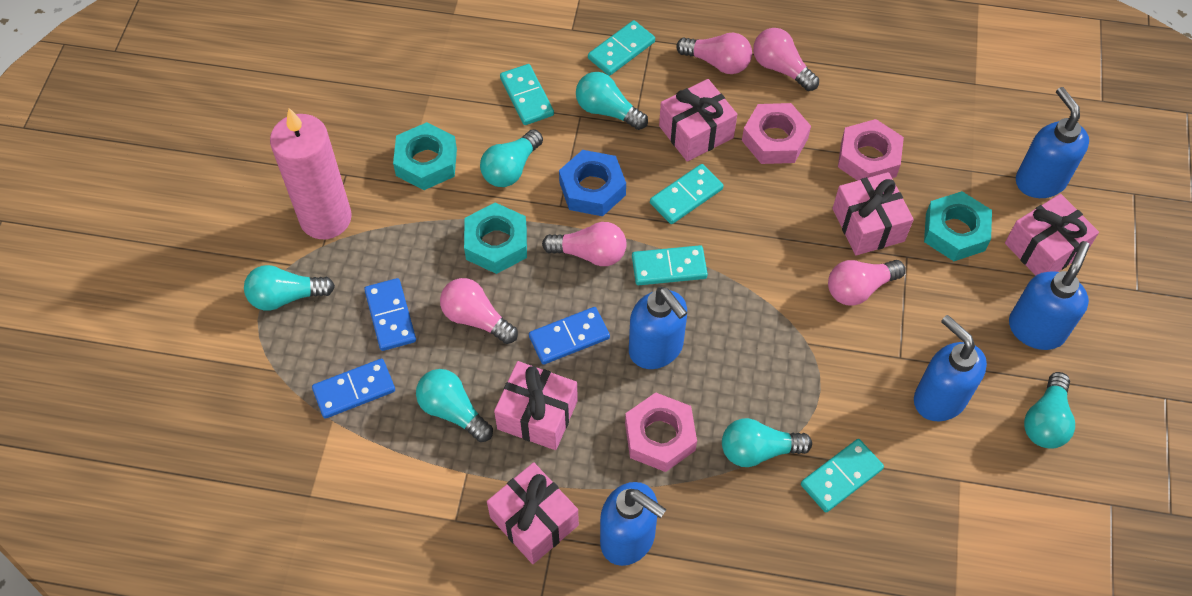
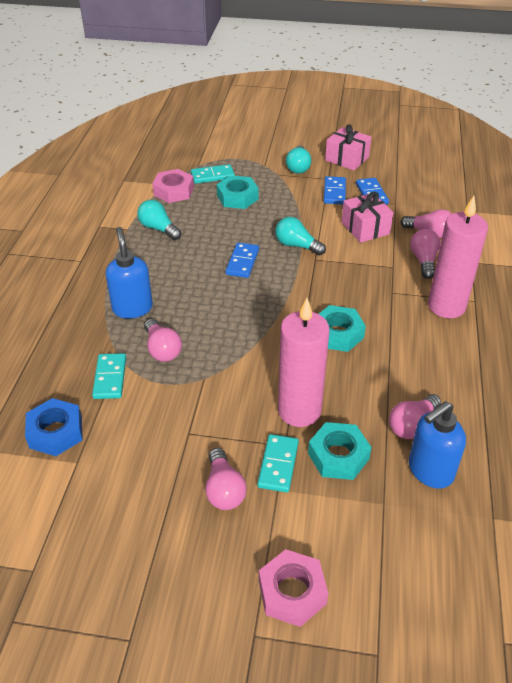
blue soap dispenser: 5 -> 2
pink candle: 1 -> 2
pink gift: 5 -> 2
pink nut: 3 -> 2
turquoise domino: 5 -> 3
turquoise light bulb: 6 -> 3

